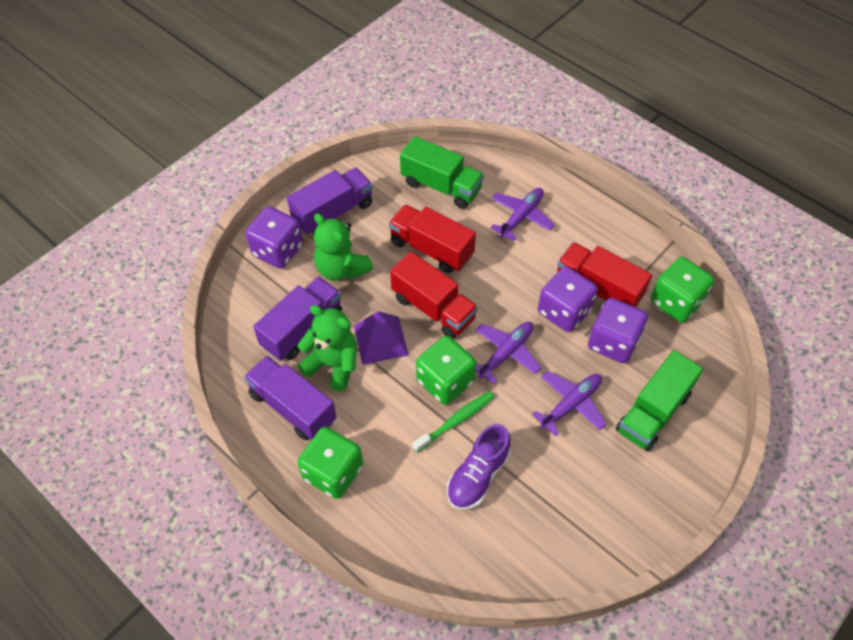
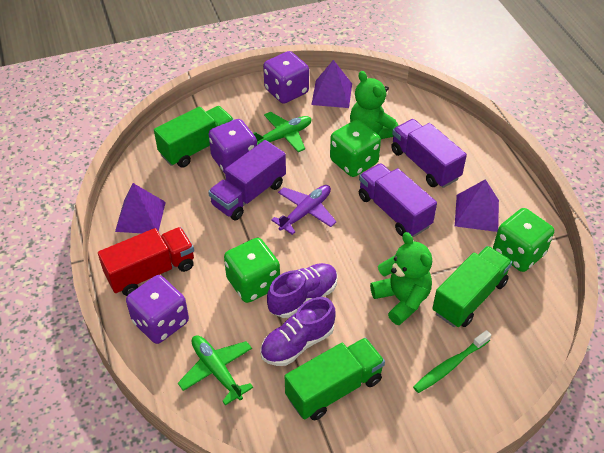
green plane: 0 -> 2
green truck: 2 -> 3
purple plane: 3 -> 1
purple pyramid: 1 -> 3
purple shoe: 1 -> 2
red truck: 3 -> 1

